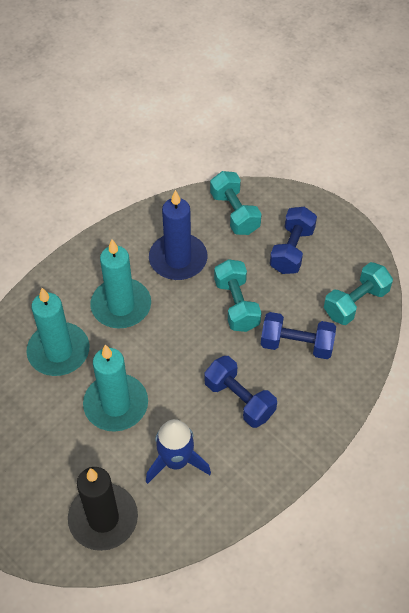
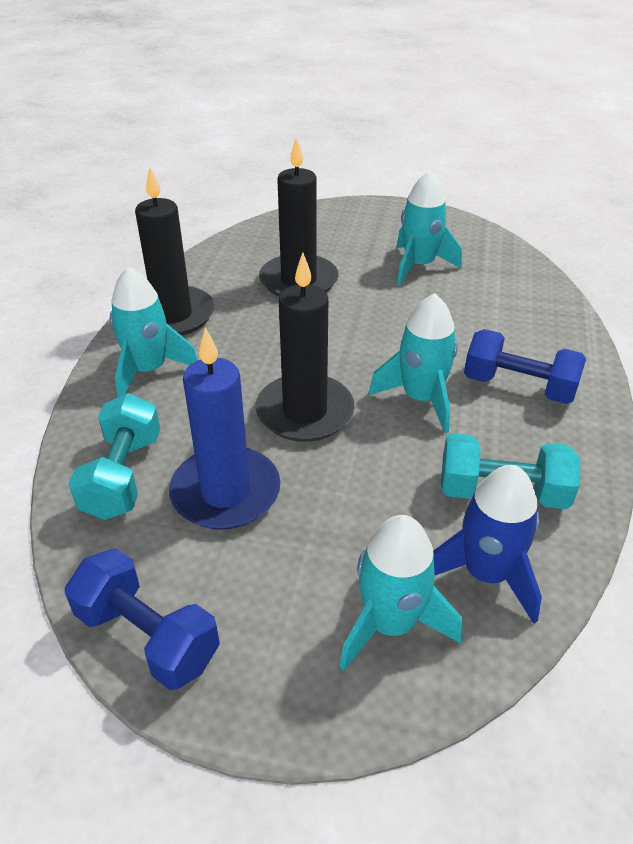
black candle: 1 -> 3
blue dumbbell: 3 -> 2
turquoise candle: 3 -> 0
turquoise dumbbell: 3 -> 2
turquoise rocket: 0 -> 4

